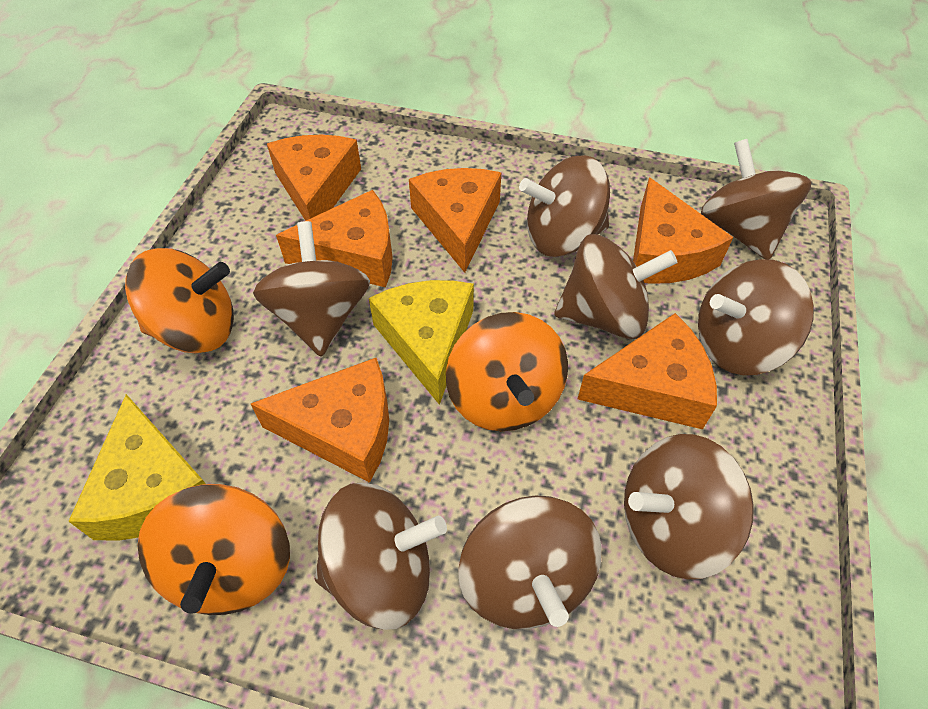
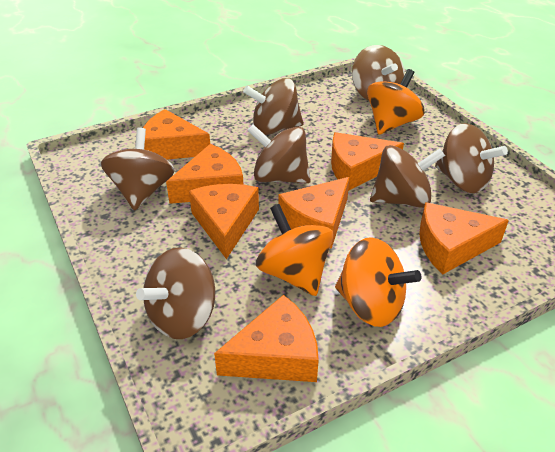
brown spinning top: 8 -> 7
orange cheese: 6 -> 7
yellow cheese: 2 -> 0

